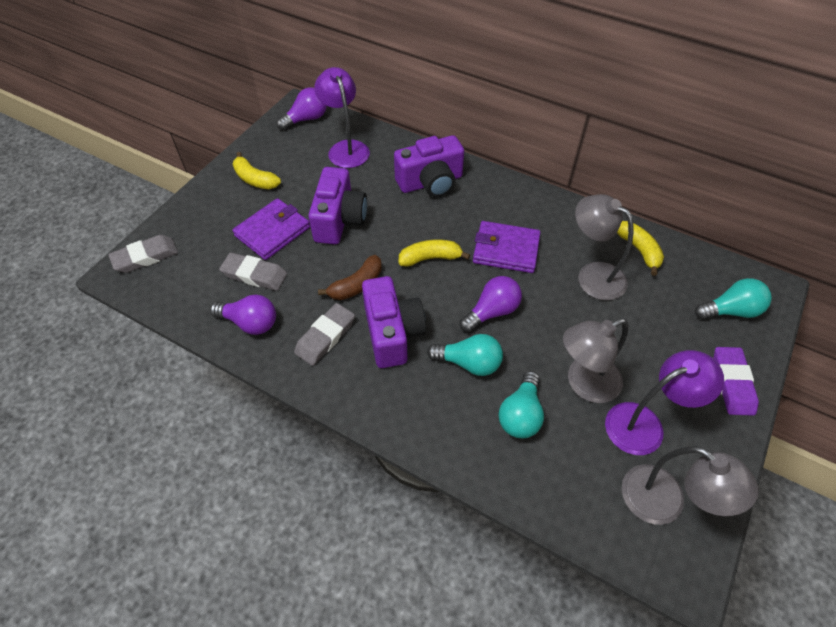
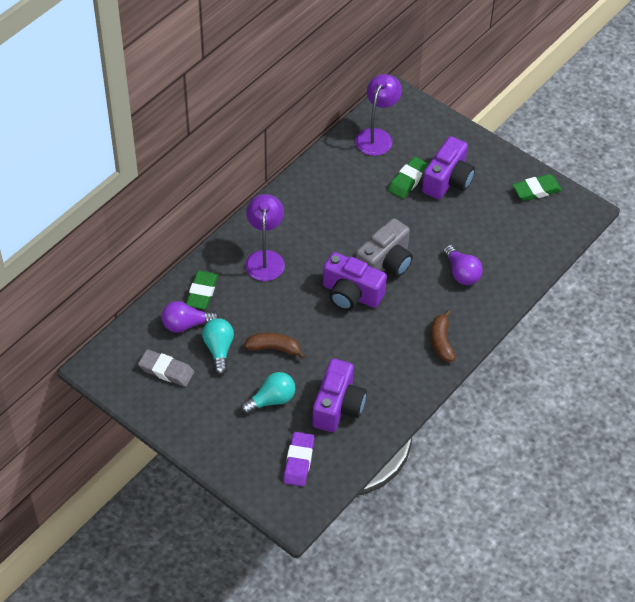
brown banana: 1 -> 2
green eraser: 0 -> 3
grey camera: 0 -> 1
grey eraser: 3 -> 1
grey lamp: 3 -> 0
purple light bulb: 3 -> 2
purple wallet: 2 -> 0
turquoise light bulb: 3 -> 2
yellow banana: 3 -> 0

